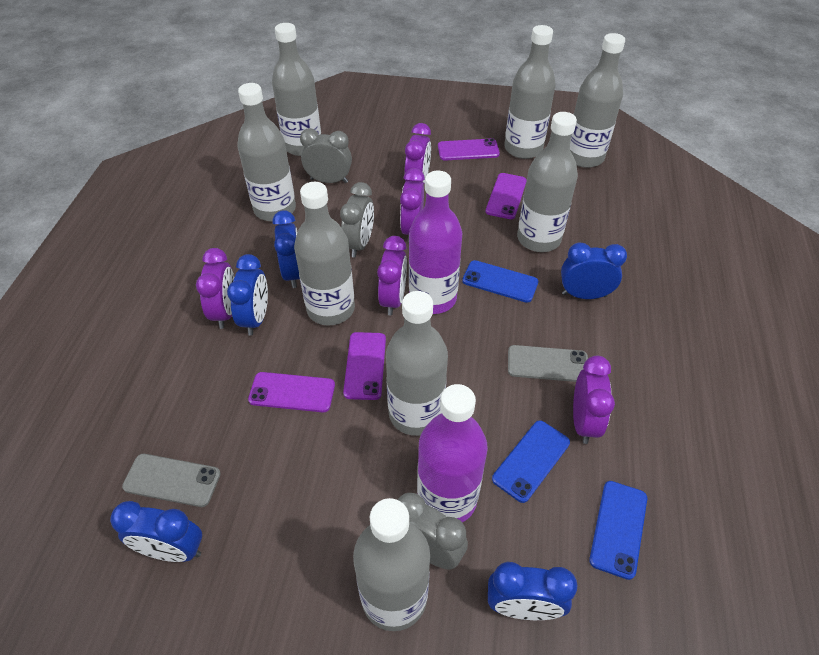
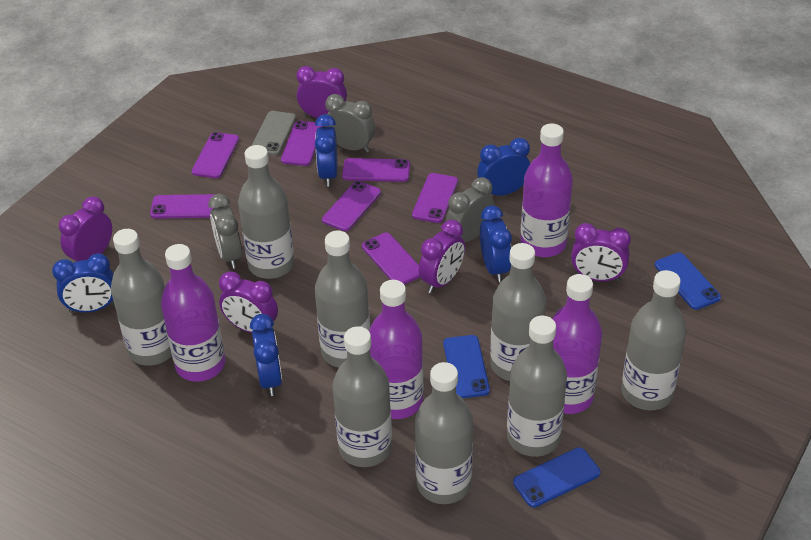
grey phone: 2 -> 1
purple bottle: 2 -> 4
purple phone: 4 -> 7

